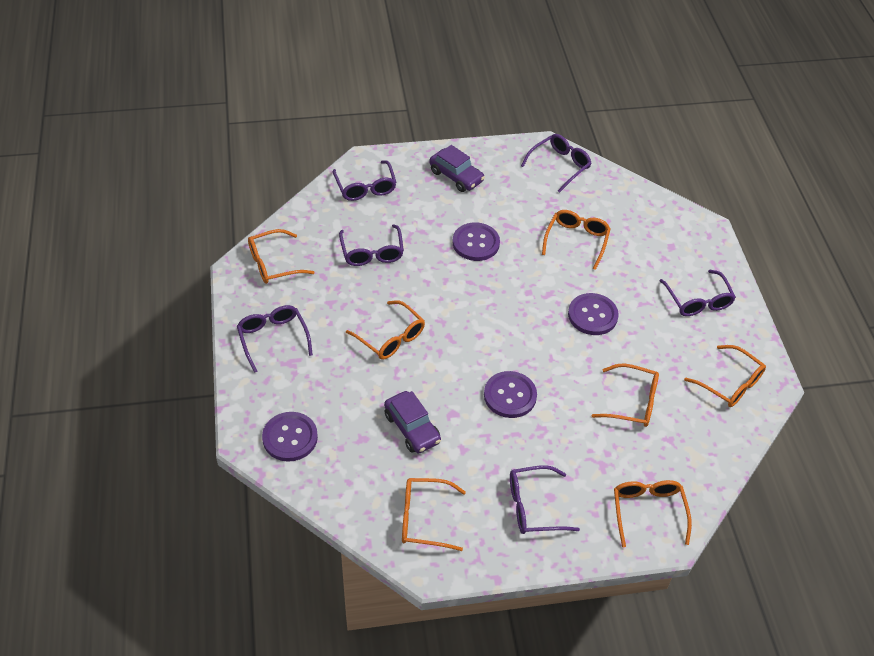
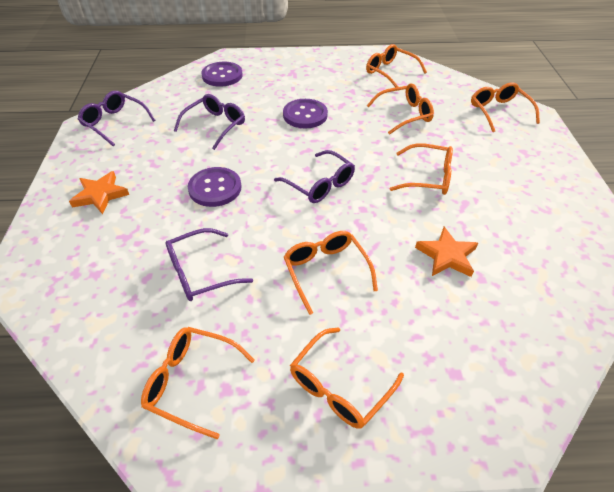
orange star: 0 -> 2
purple button: 4 -> 3
purple car: 2 -> 0
purple glasses: 6 -> 4

